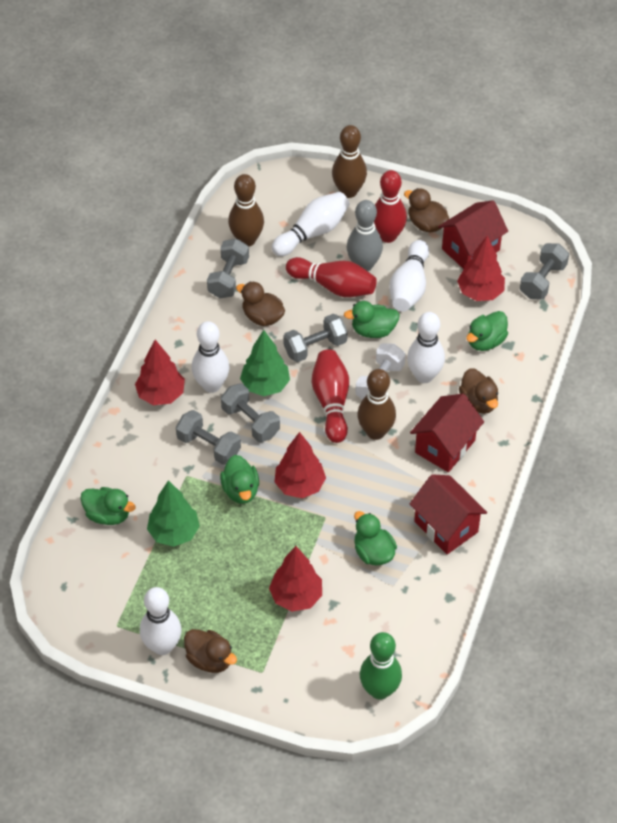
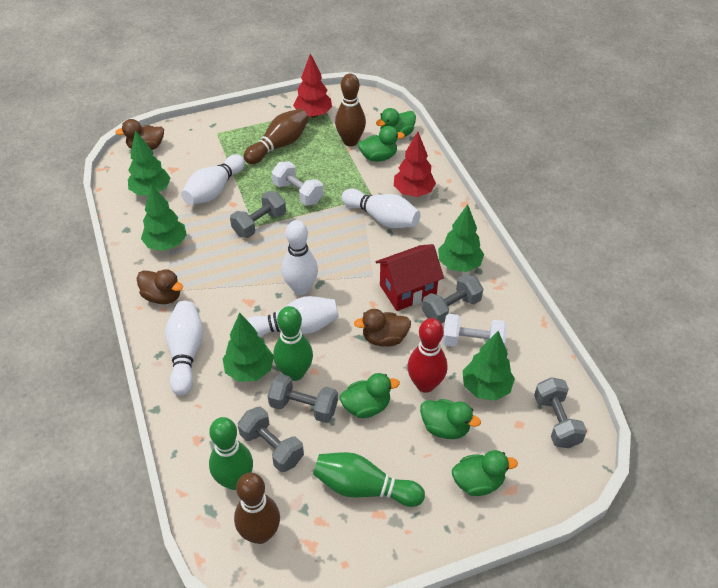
brown duck: 4 -> 3
green bowling pin: 1 -> 3
green tree: 2 -> 5
grey bowling pin: 1 -> 0
red bowling pin: 3 -> 1
red house: 3 -> 1
red tree: 4 -> 2
white dumbbell: 1 -> 2

